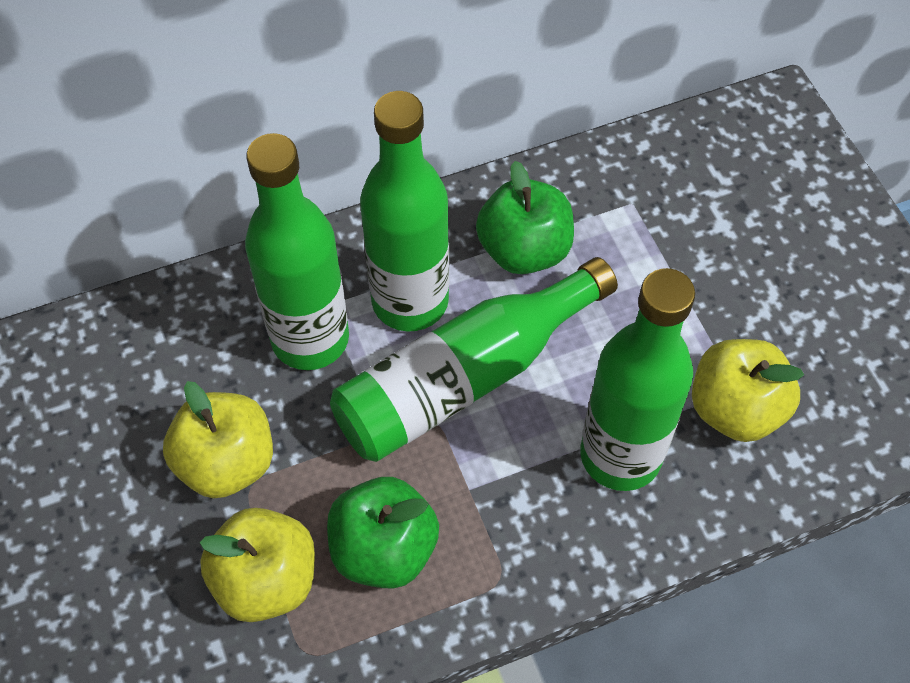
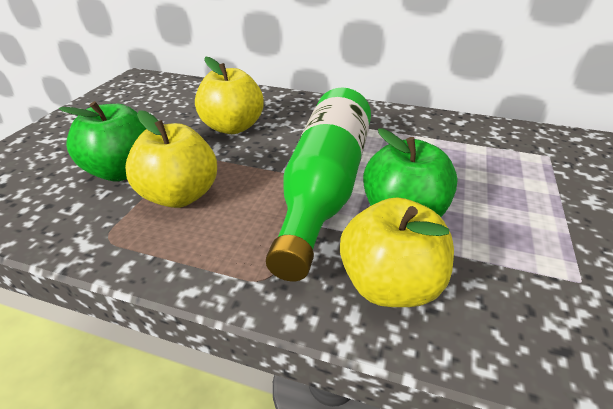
green bottle: 4 -> 1

